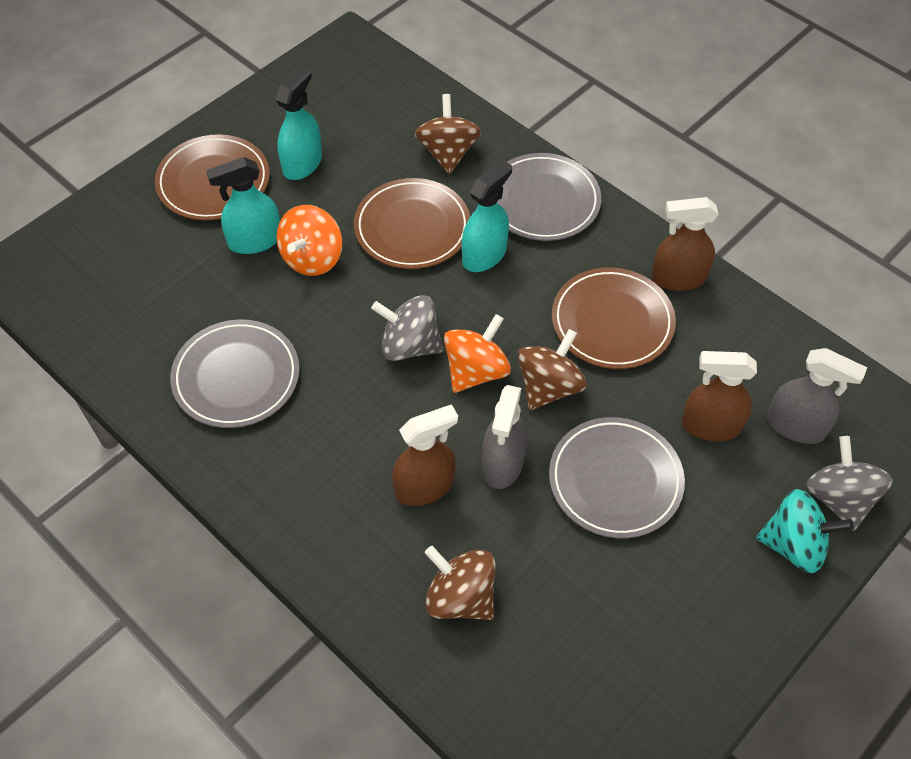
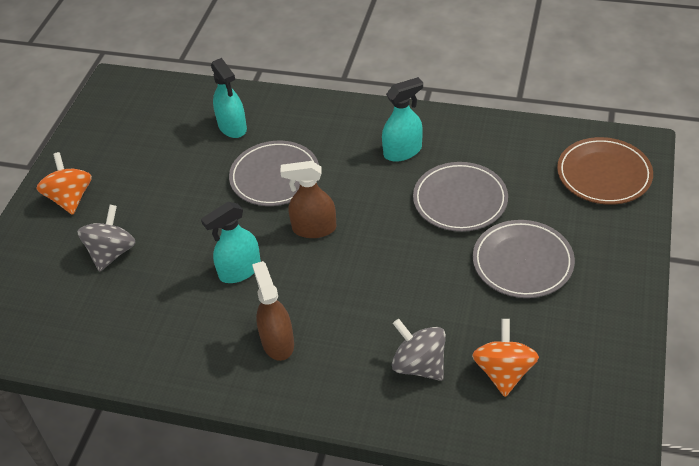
brown plate: 3 -> 1
brown spinning top: 3 -> 0
brown spray bottle: 3 -> 2
grey spray bottle: 2 -> 0
turquoise spinning top: 1 -> 0

